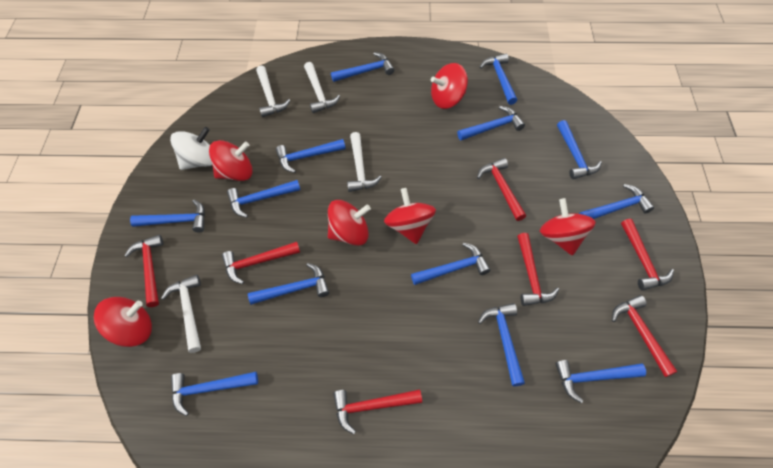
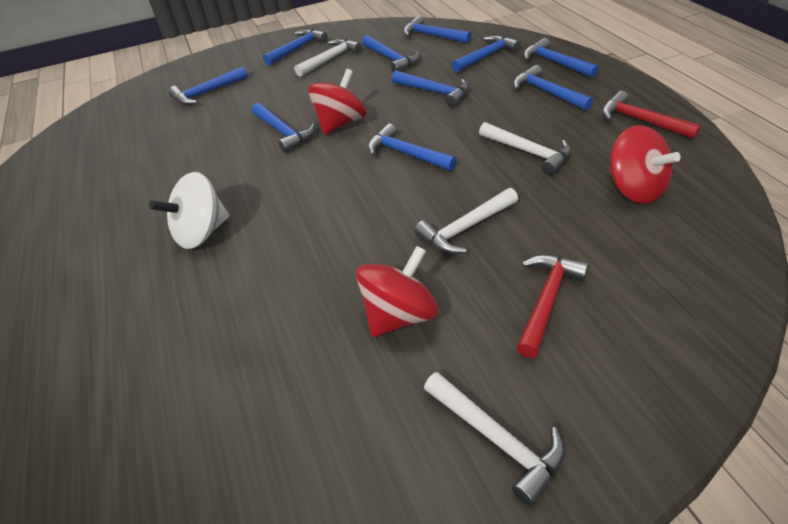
blue hammer: 13 -> 10
red hammer: 7 -> 2
red spinning top: 6 -> 3

